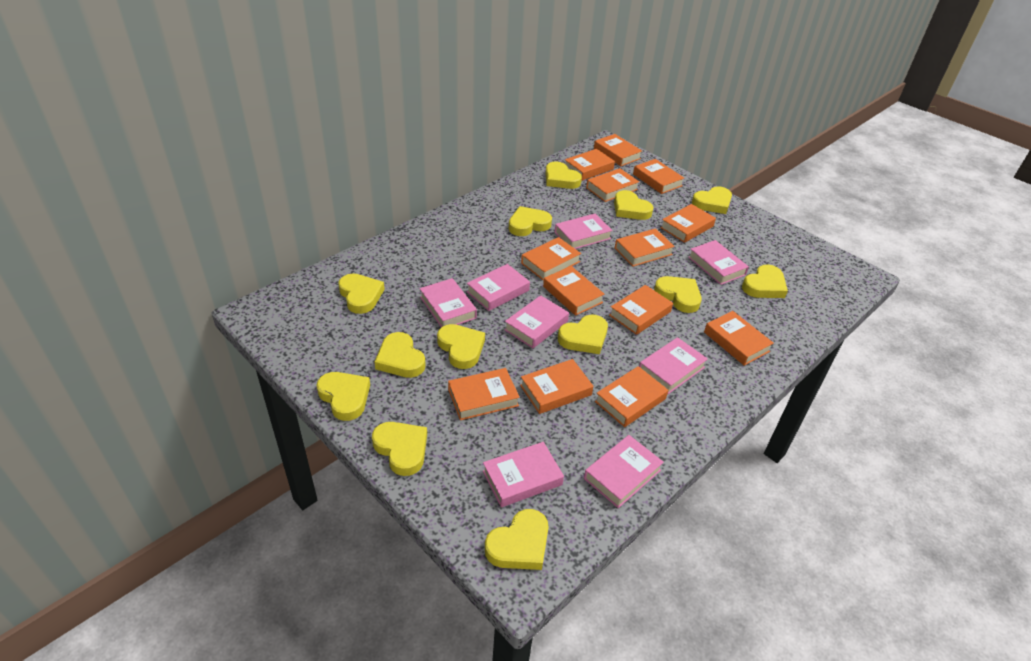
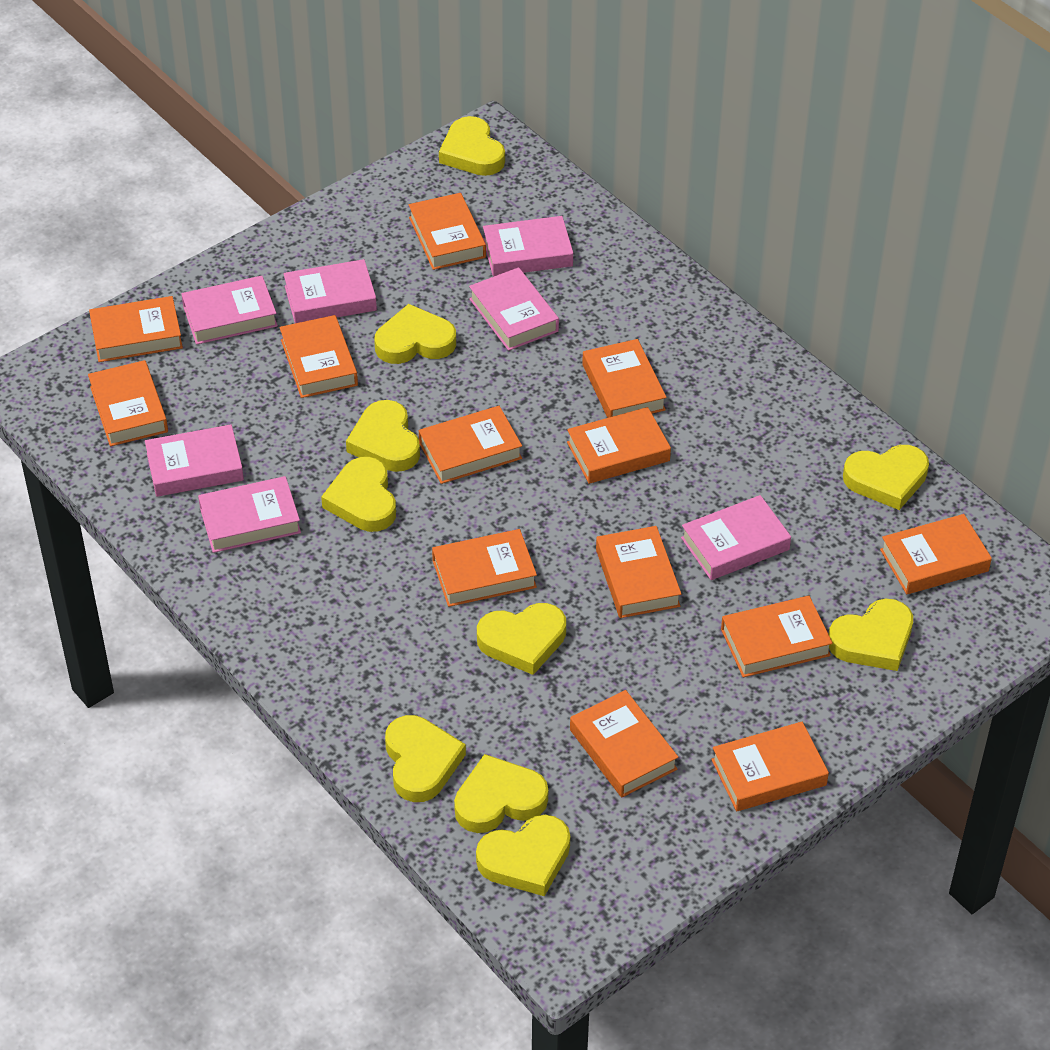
pink book: 8 -> 7
yellow heart: 13 -> 10

